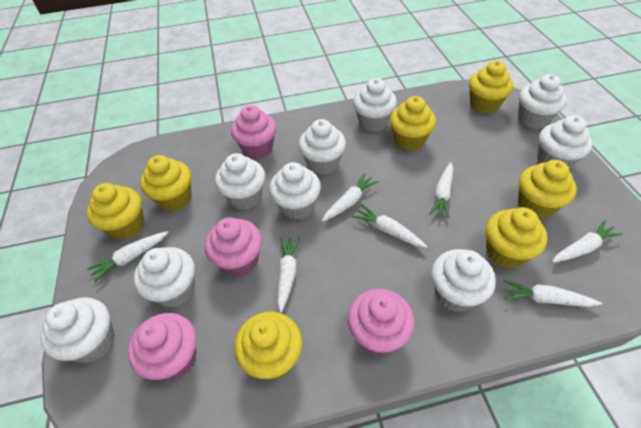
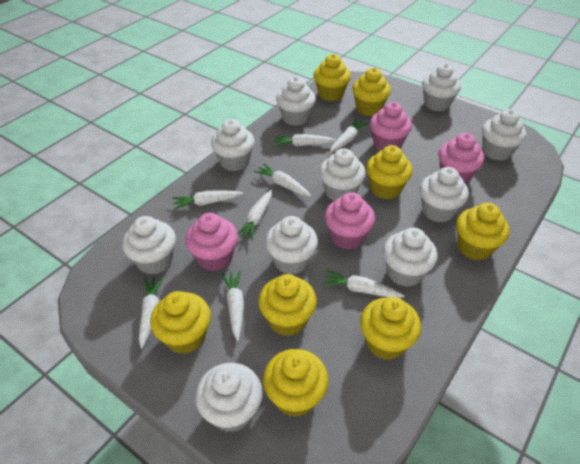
white carrot: 7 -> 8
white cupcake: 9 -> 10
yellow cupcake: 7 -> 8

